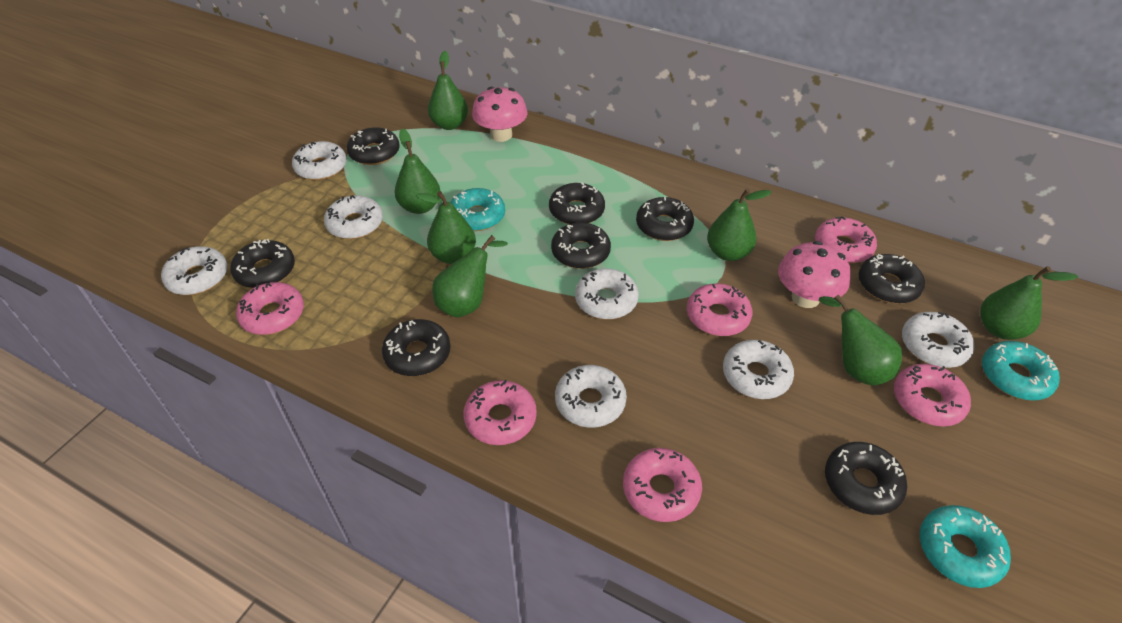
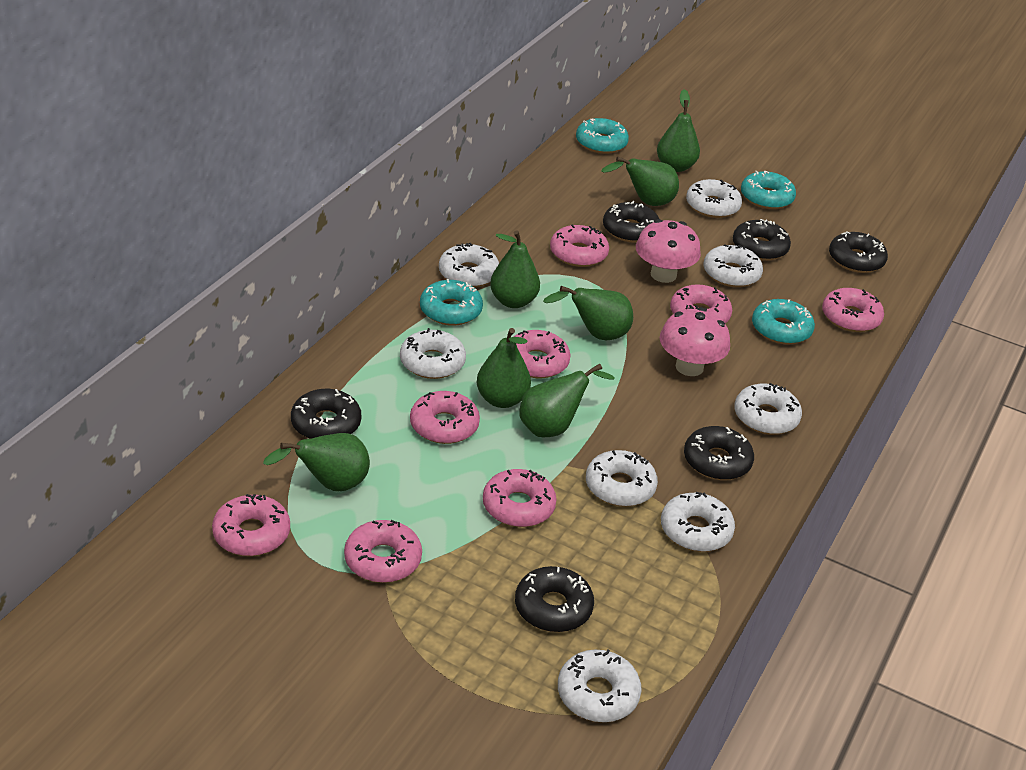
black donut: 8 -> 6
pink donut: 6 -> 8
turquoise donut: 3 -> 4
white donut: 7 -> 8

